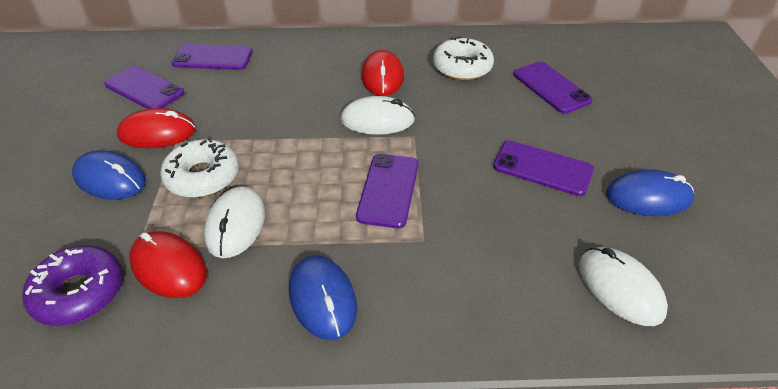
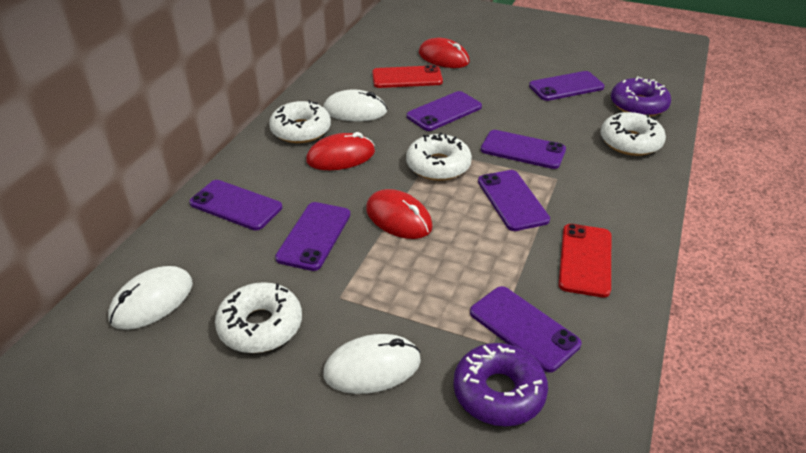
blue mouse: 3 -> 0
purple donut: 1 -> 2
purple phone: 5 -> 7
red phone: 0 -> 2
white donut: 2 -> 4

